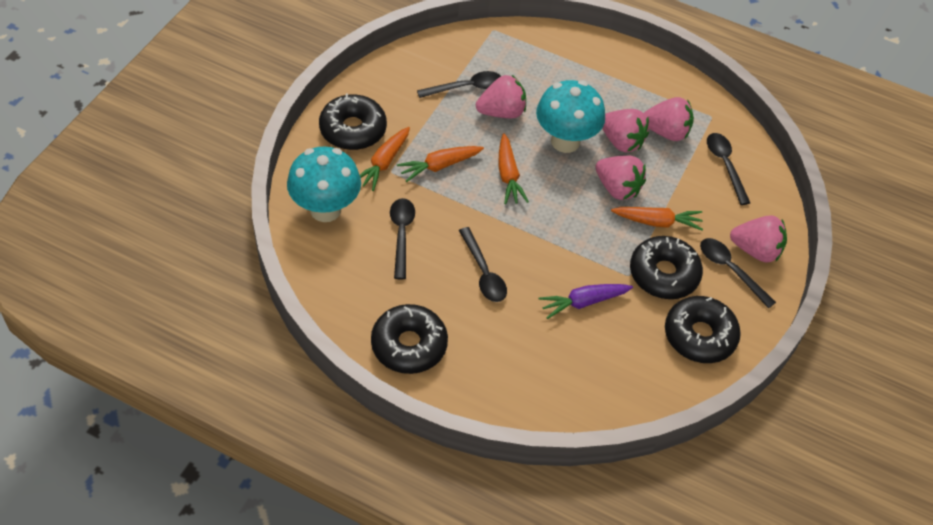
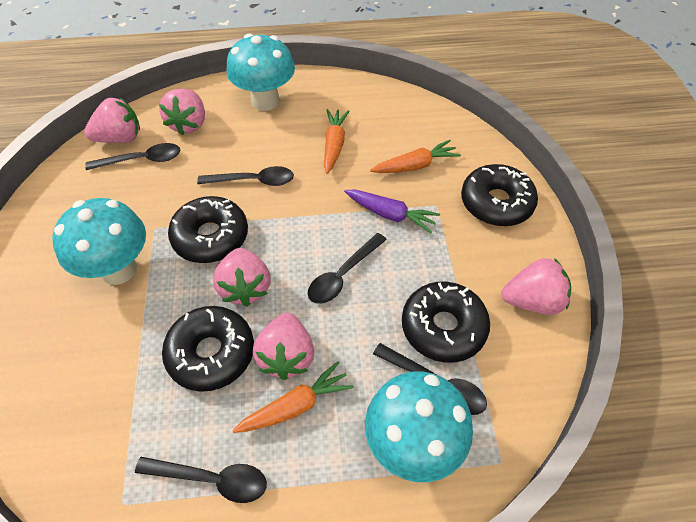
orange carrot: 4 -> 3
turquoise mushroom: 2 -> 3

